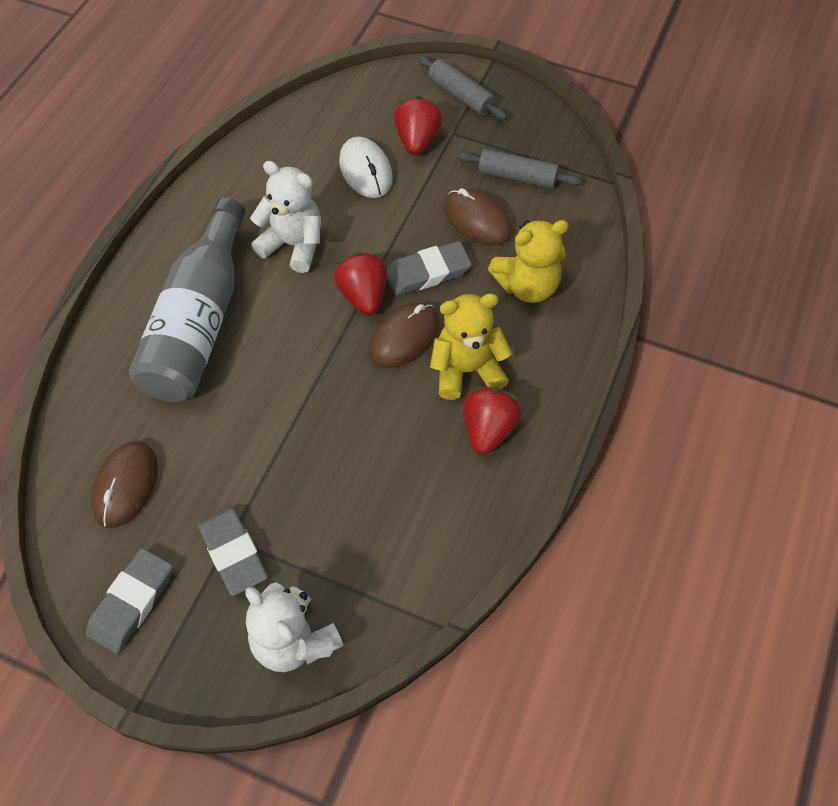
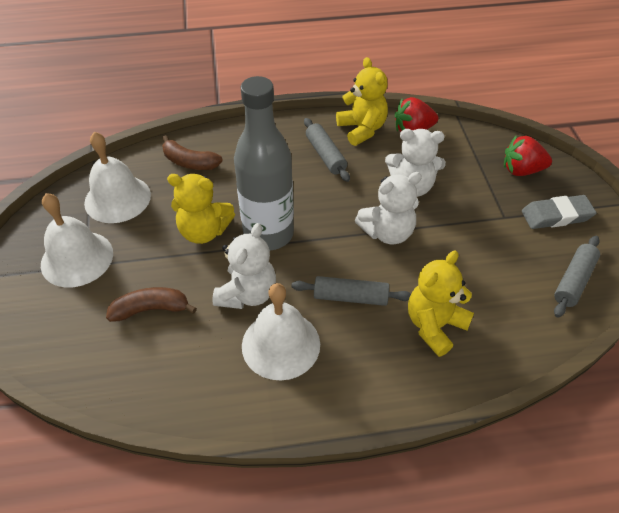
brown banana: 0 -> 2
brown mouse: 3 -> 0
grey eraser: 3 -> 1
grey rolling pin: 2 -> 3
red strawberry: 3 -> 2
white bell: 0 -> 3
white mouse: 1 -> 0
white teddy bear: 2 -> 3
yellow teddy bear: 2 -> 3

